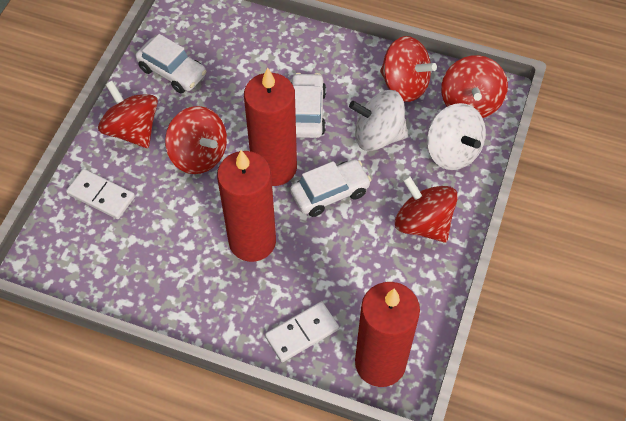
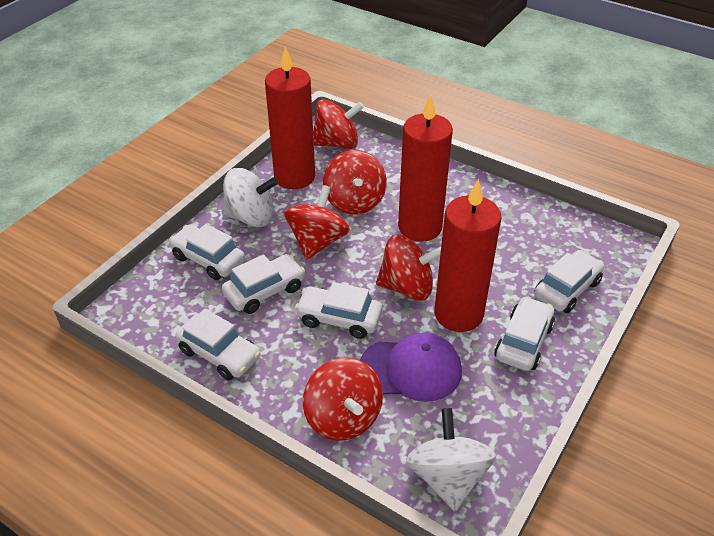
purple cap: 0 -> 1
white car: 3 -> 6
white domino: 2 -> 0

